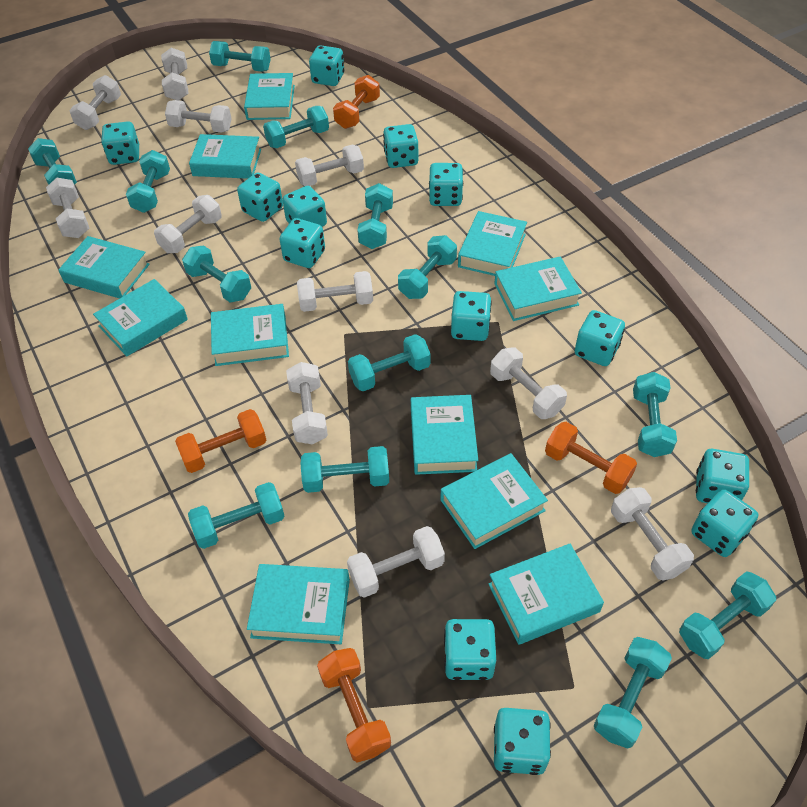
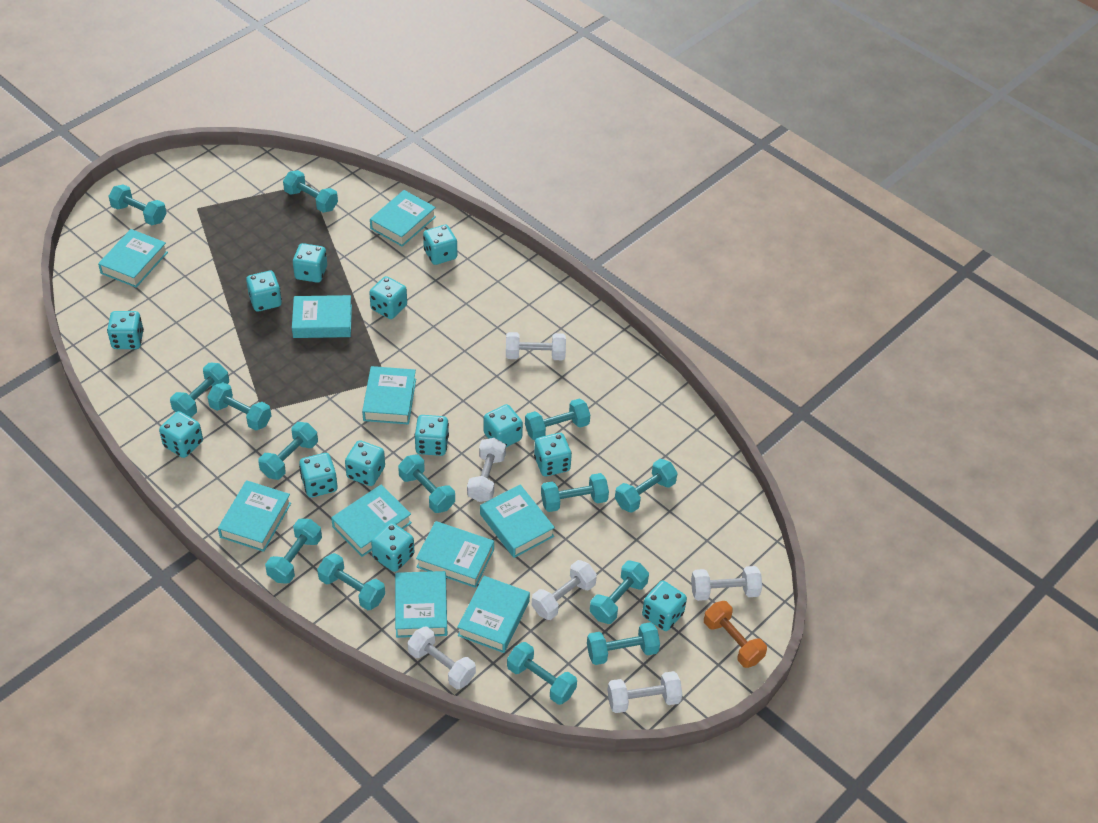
orange dumbbell: 4 -> 1
turquoise book: 11 -> 10
turquoise dumbbell: 13 -> 14
white dumbbell: 11 -> 6

